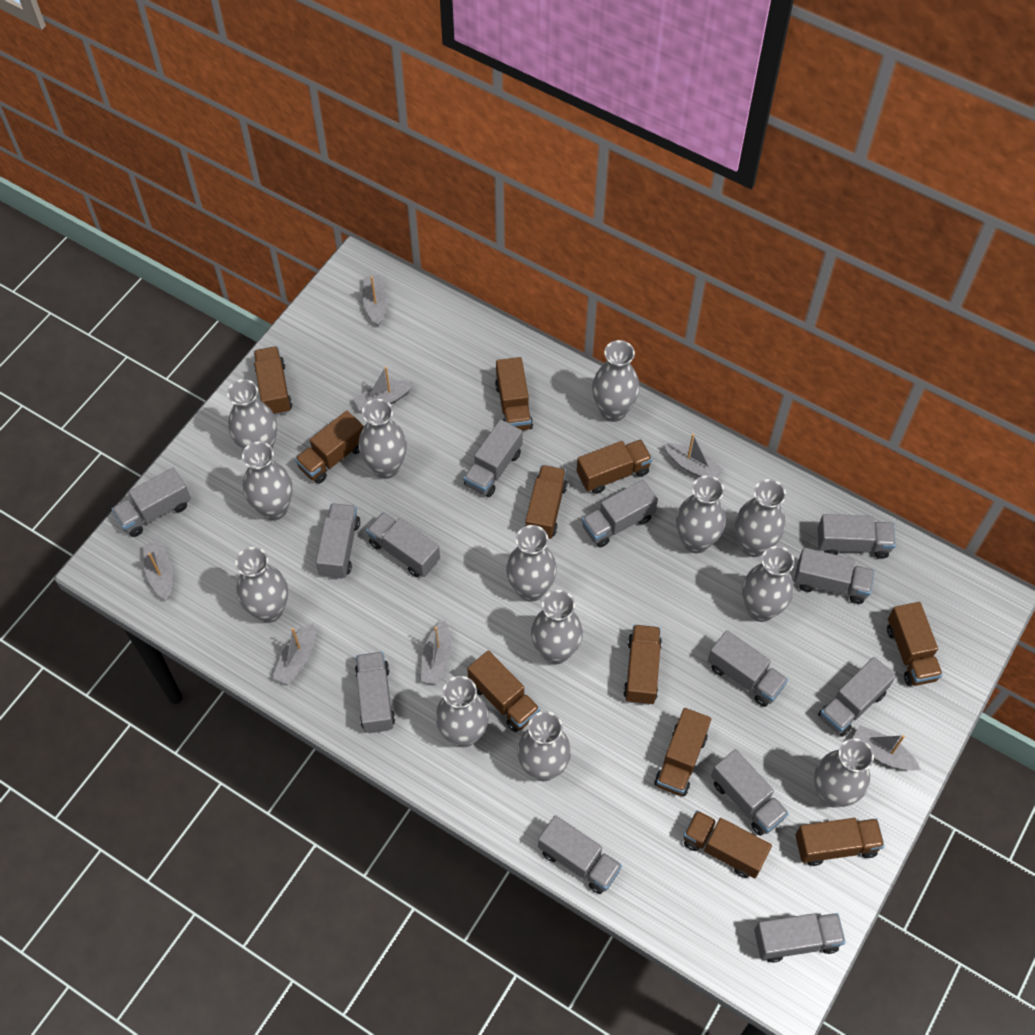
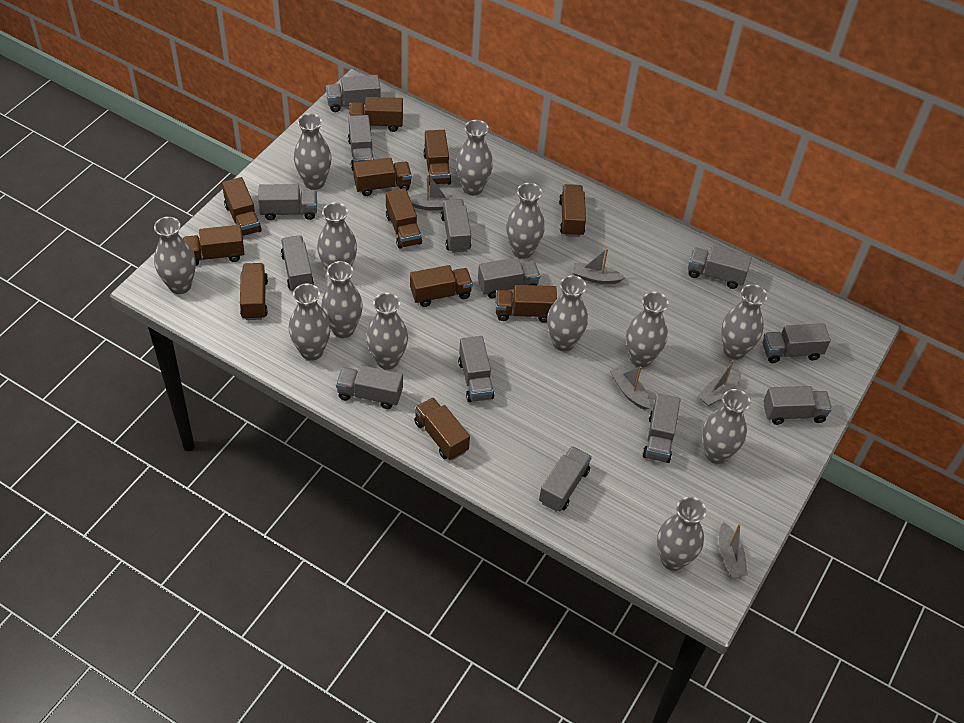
grey boat: 7 -> 5

